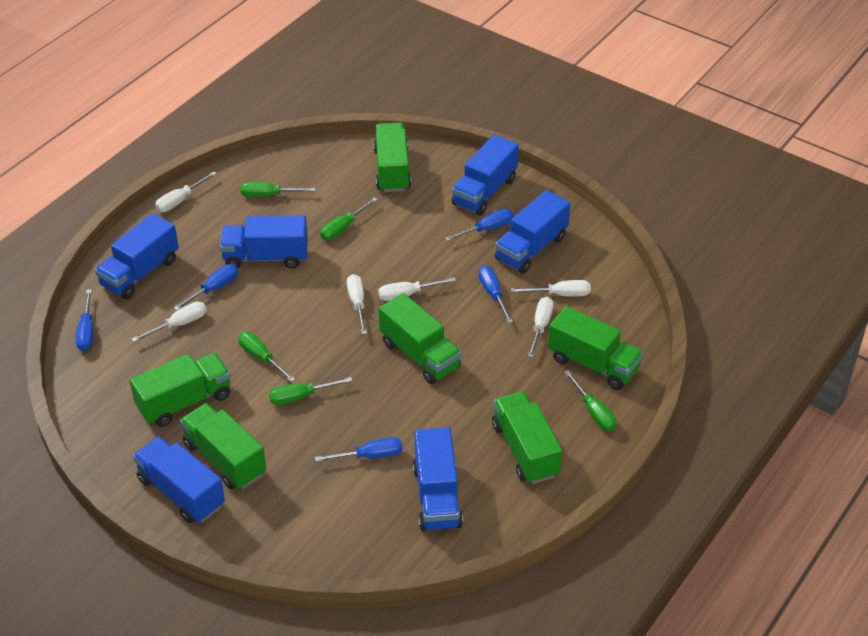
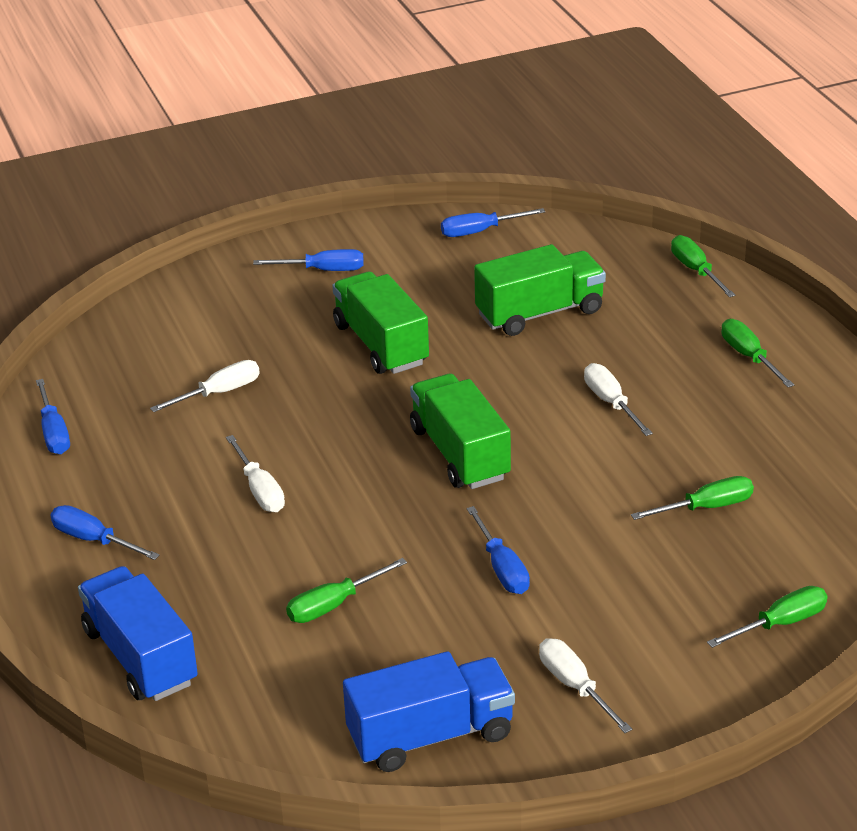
blue truck: 6 -> 2
green truck: 6 -> 3
white screwdriver: 6 -> 4

